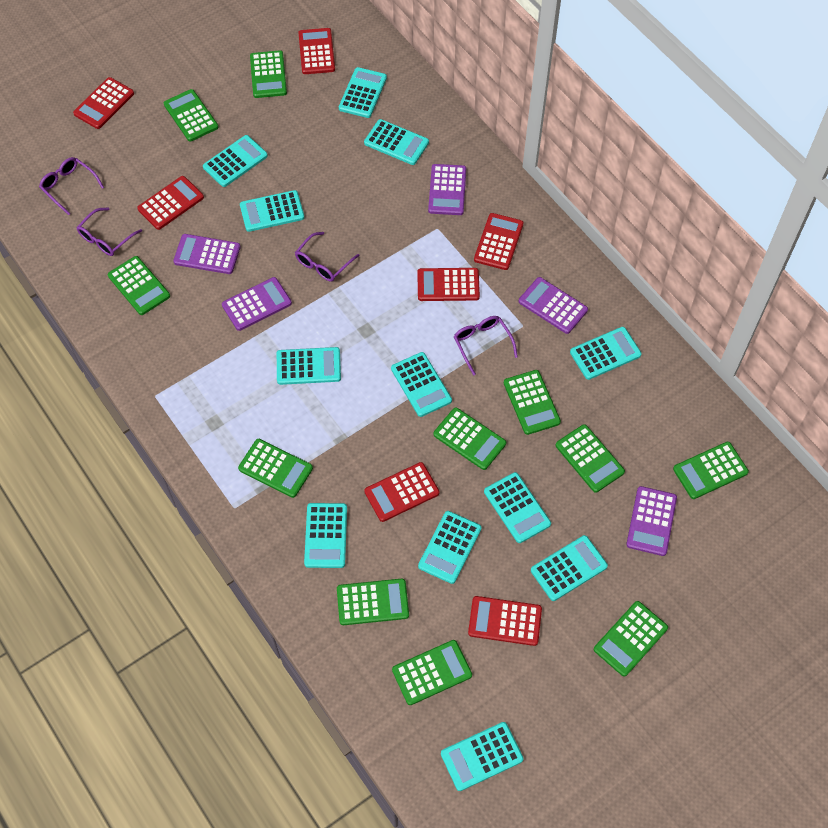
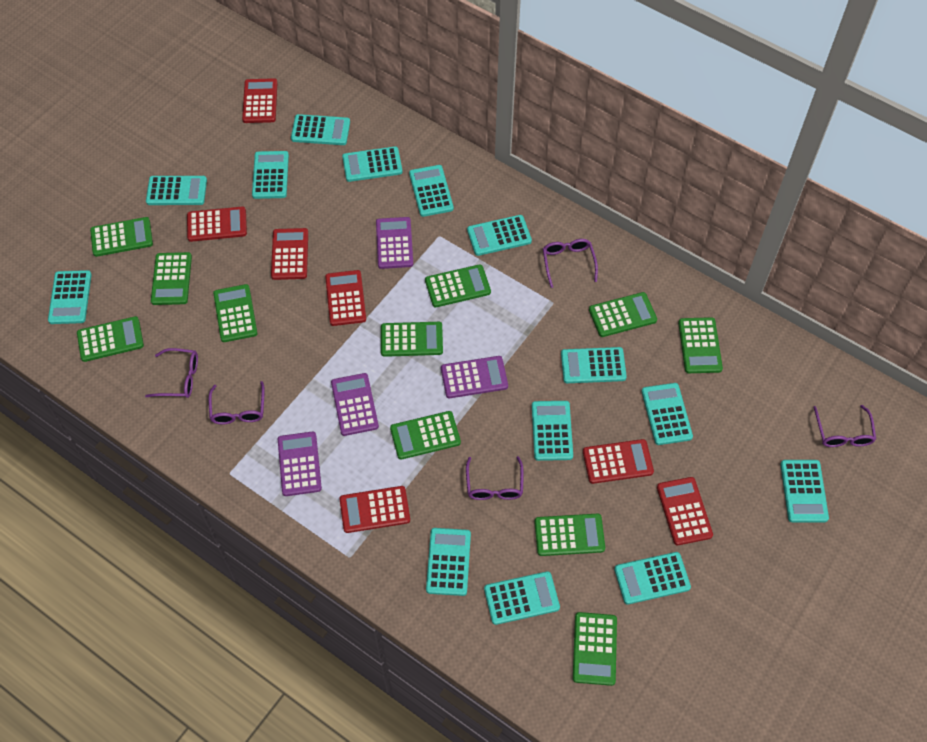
purple calculator: 5 -> 4
purple glasses: 4 -> 5
turquoise calculator: 12 -> 14

